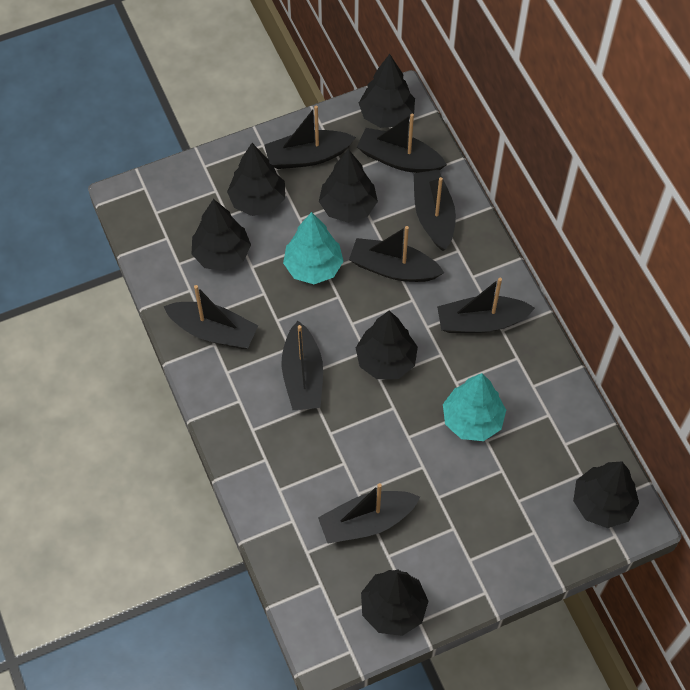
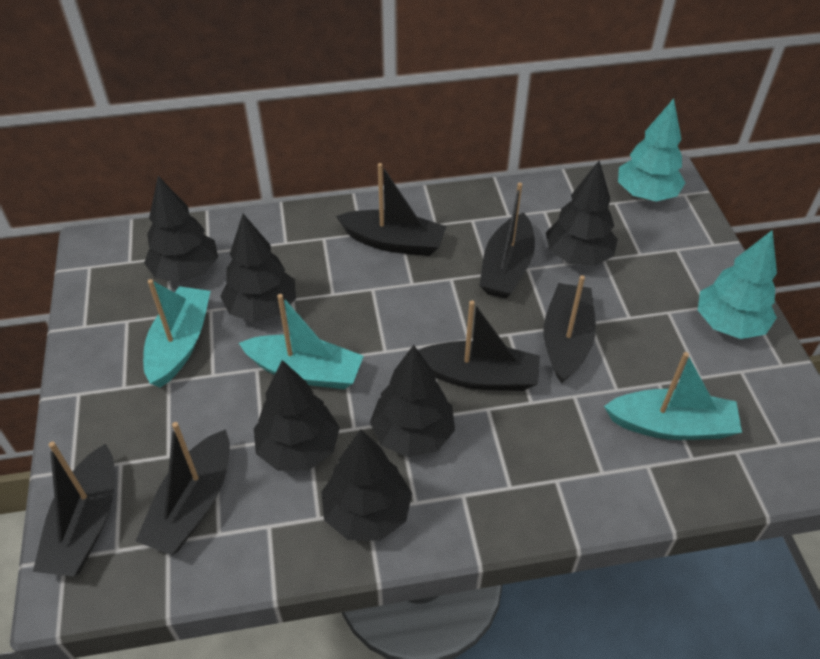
black boat: 8 -> 6
black tree: 7 -> 6
turquoise boat: 0 -> 3

